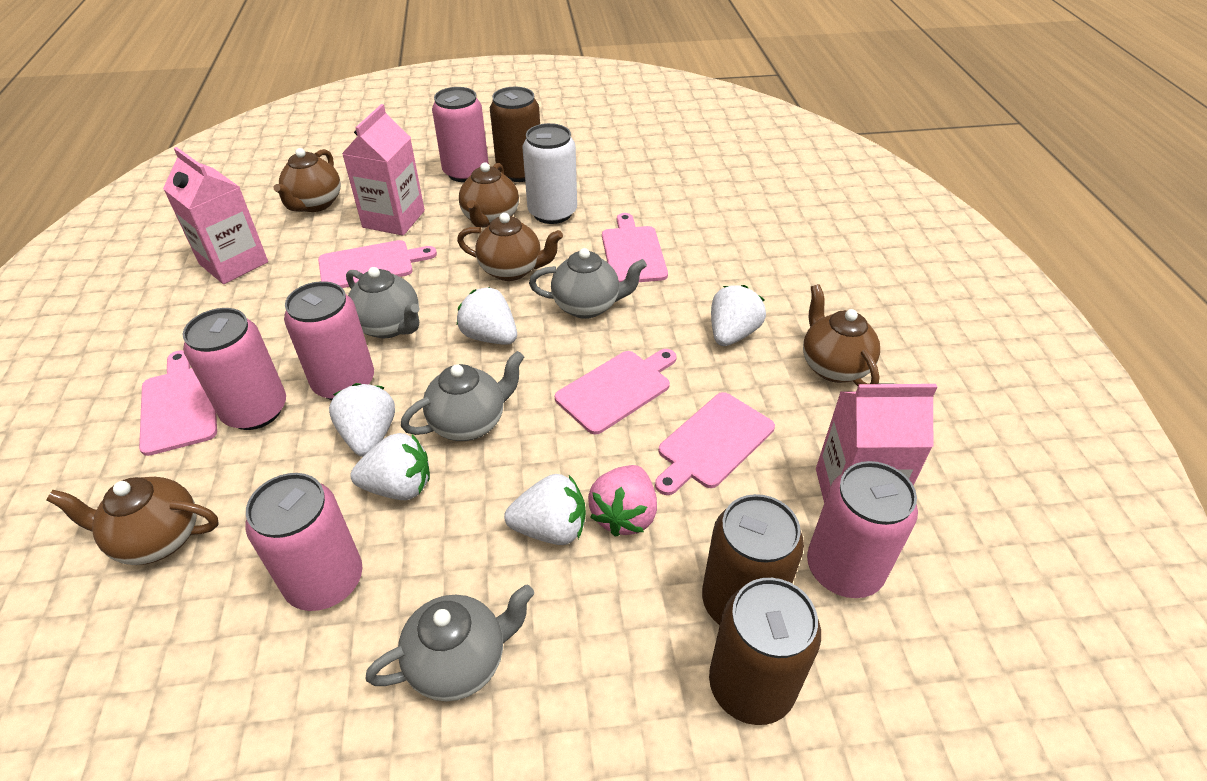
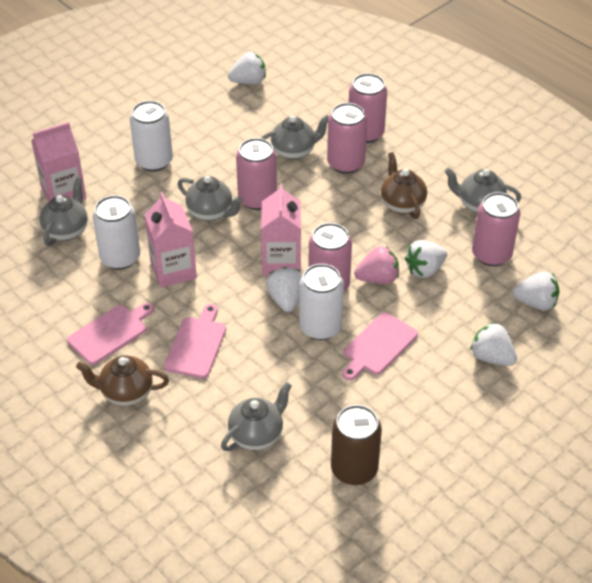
brown can: 3 -> 1
brown teapot: 5 -> 2
grey teapot: 4 -> 5
pink cutting board: 5 -> 3
white can: 1 -> 3

